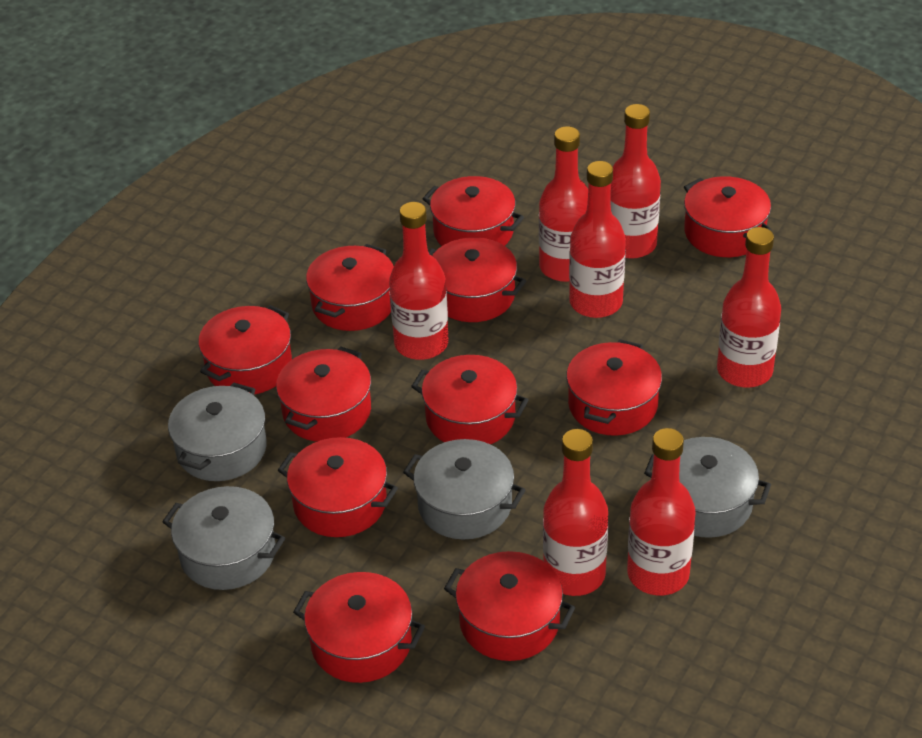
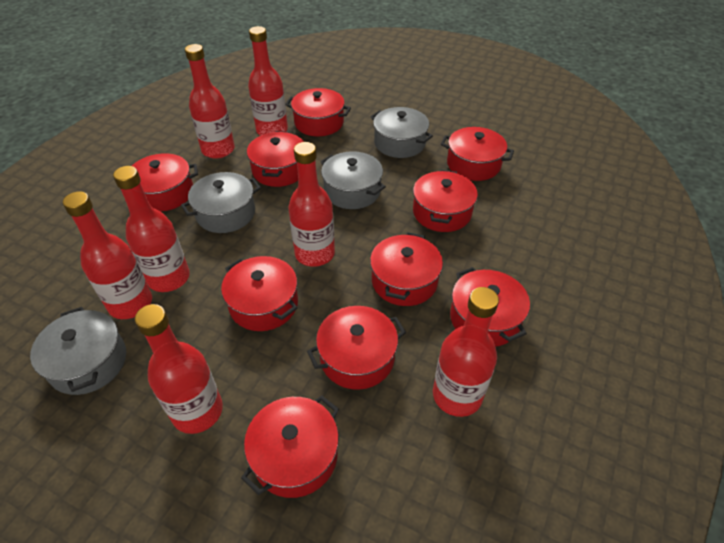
red pot: 11 -> 10

